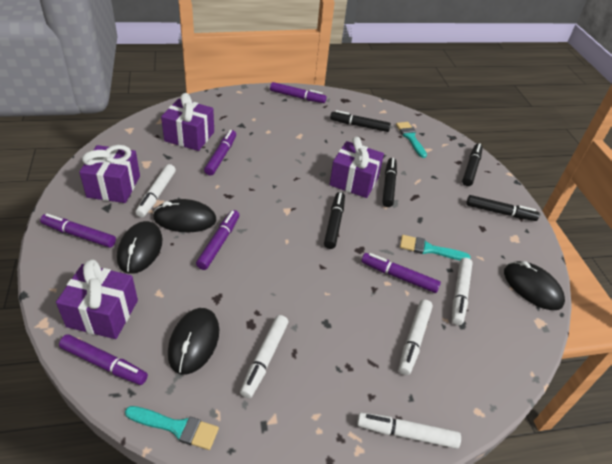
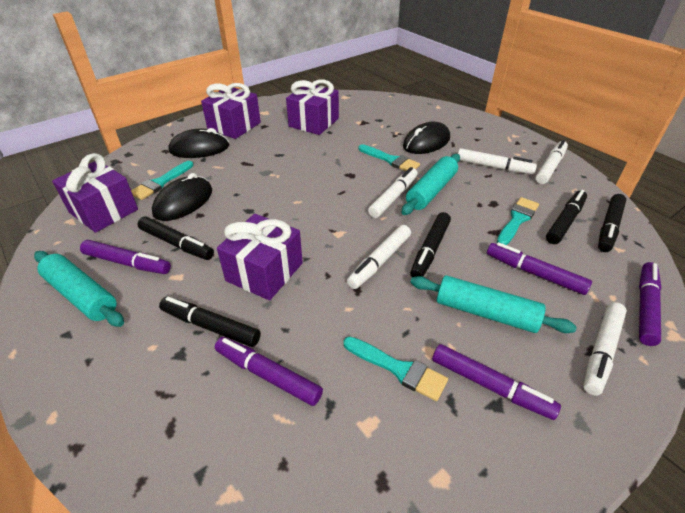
black mouse: 4 -> 3
purple marker: 6 -> 5
turquoise brush: 3 -> 4
turquoise rolling pin: 0 -> 3

